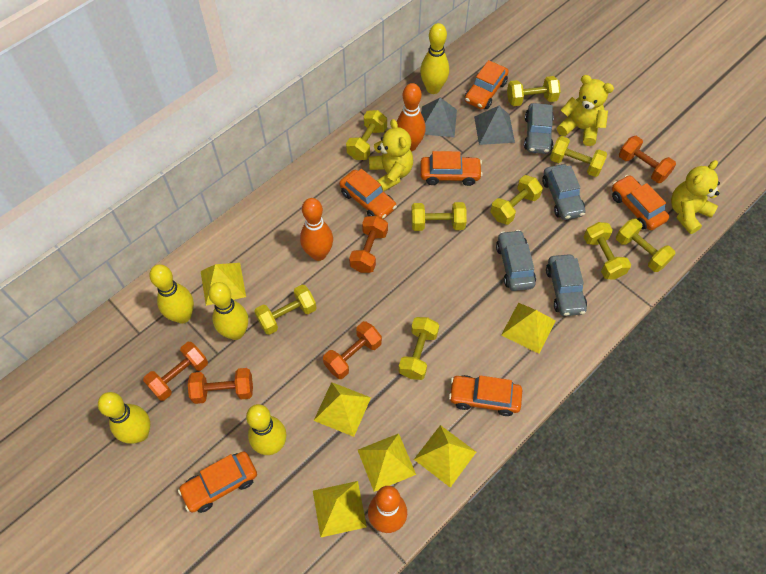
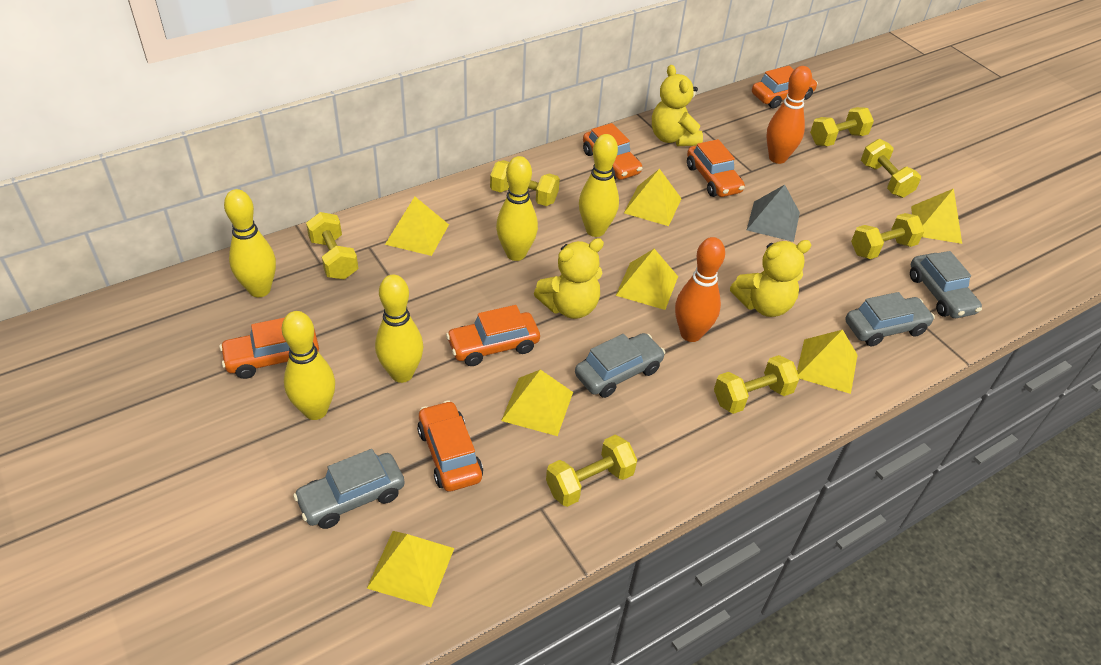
grey pyramid: 2 -> 1
orange bowling pin: 3 -> 2
orange dumbbell: 5 -> 0
yellow dumbbell: 9 -> 7
yellow pyramid: 6 -> 7

